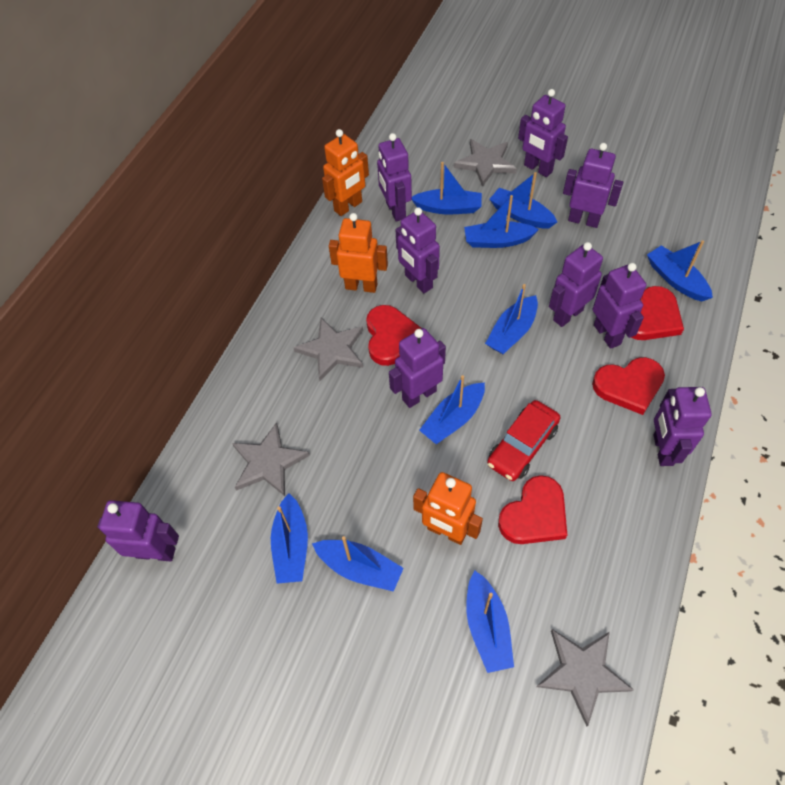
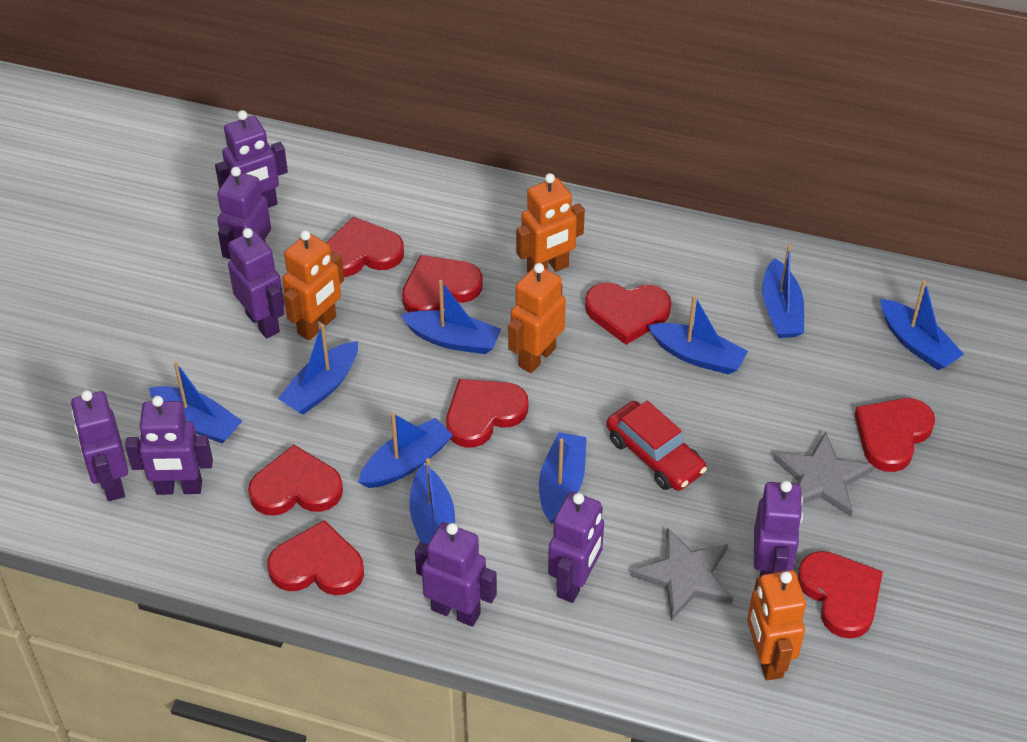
grey star: 4 -> 2
orange robot: 3 -> 4
purple robot: 9 -> 8
red heart: 4 -> 8

